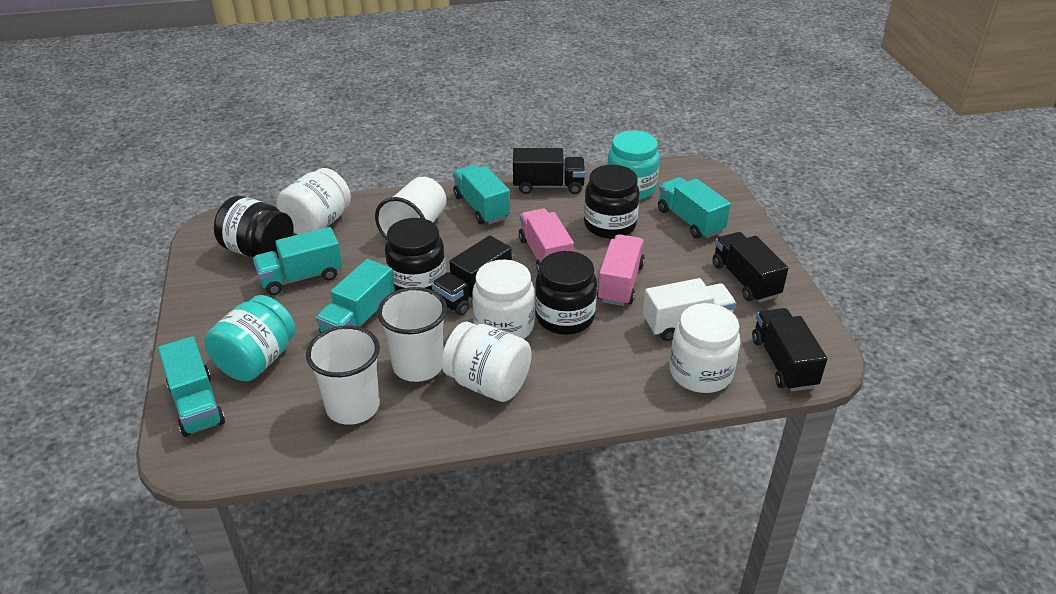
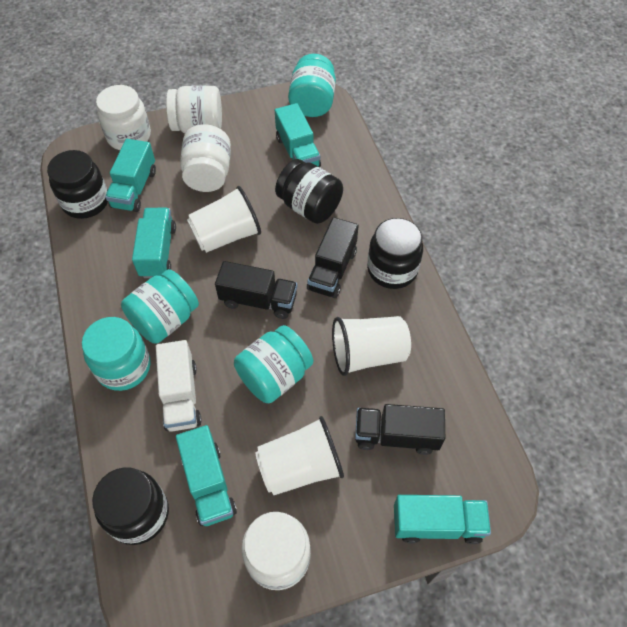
black truck: 4 -> 3
pink truck: 2 -> 0
turquoise jar: 2 -> 4

